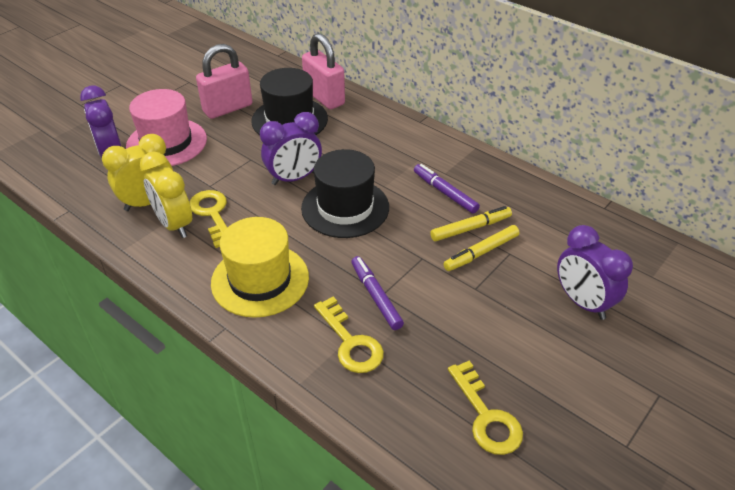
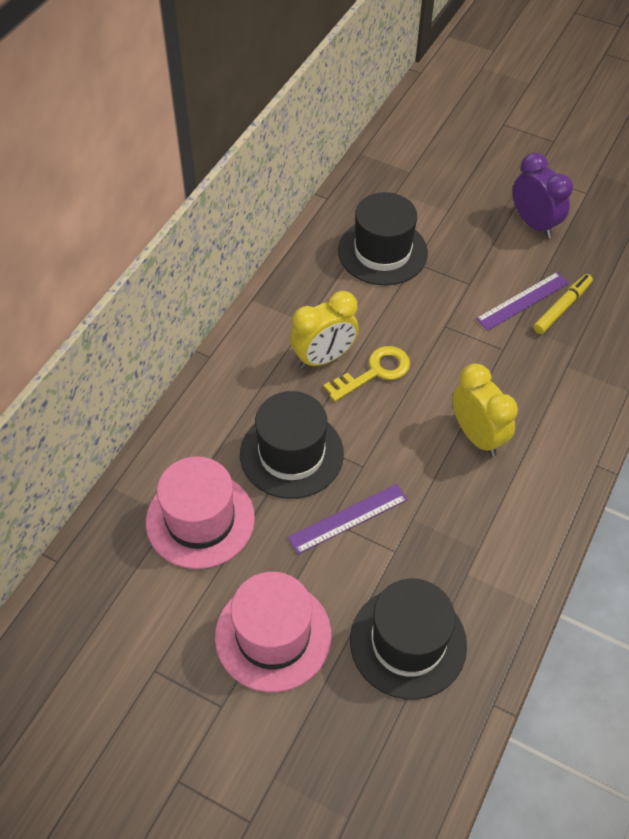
black hat: 2 -> 3
pink hat: 1 -> 2
pink padlock: 2 -> 0
purple clock: 3 -> 1
purple marker: 2 -> 0
purple ruler: 0 -> 2
yellow hat: 1 -> 0
yellow key: 3 -> 1
yellow marker: 2 -> 1

